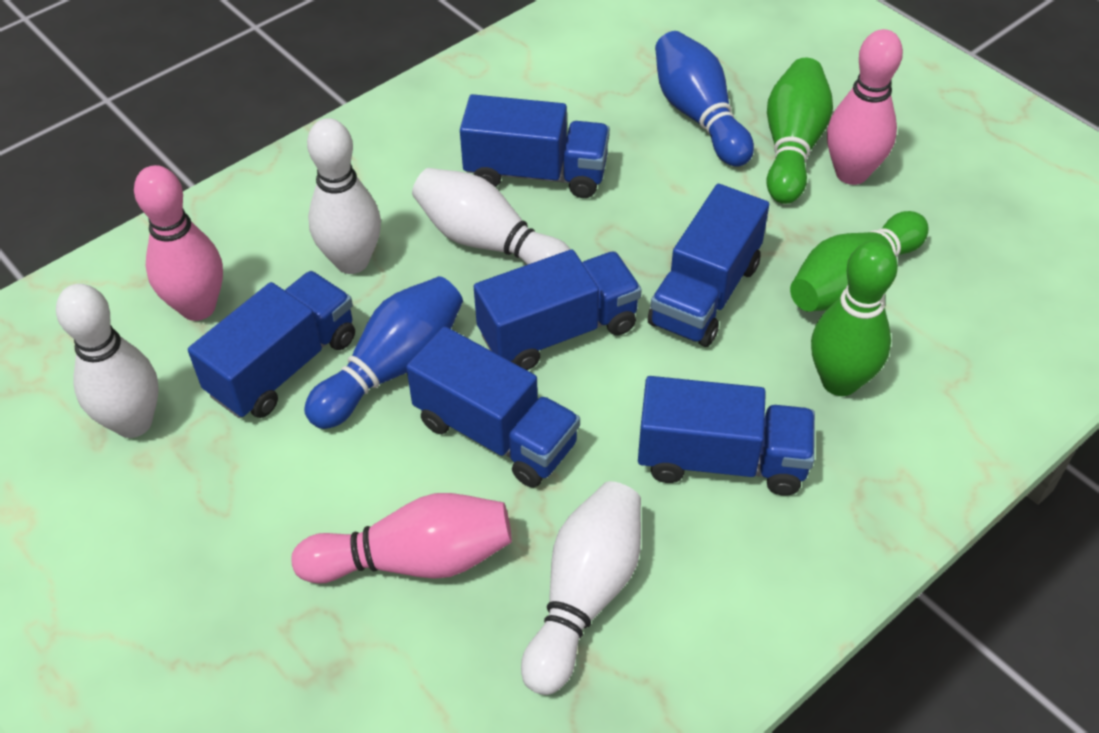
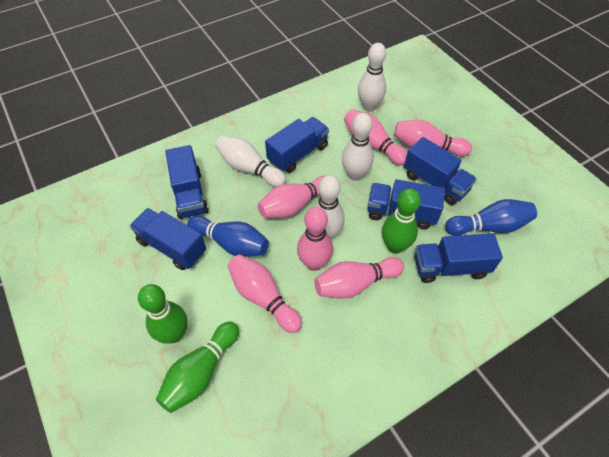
pink bowling pin: 3 -> 6

